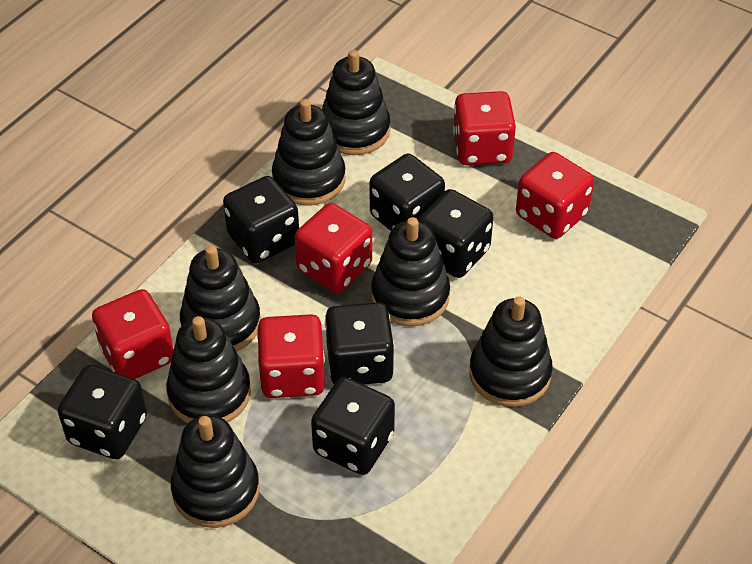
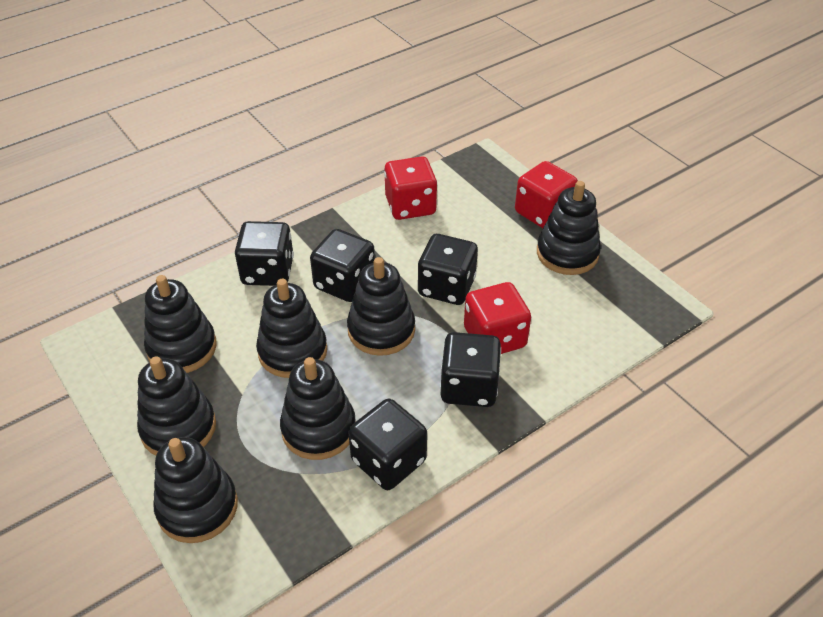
black dice: 6 -> 5
red dice: 5 -> 3

